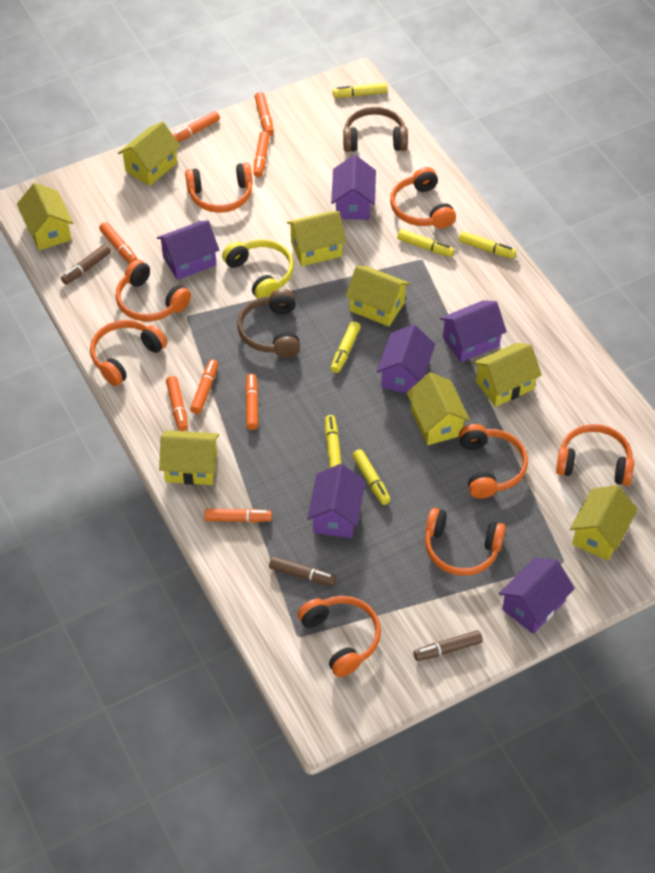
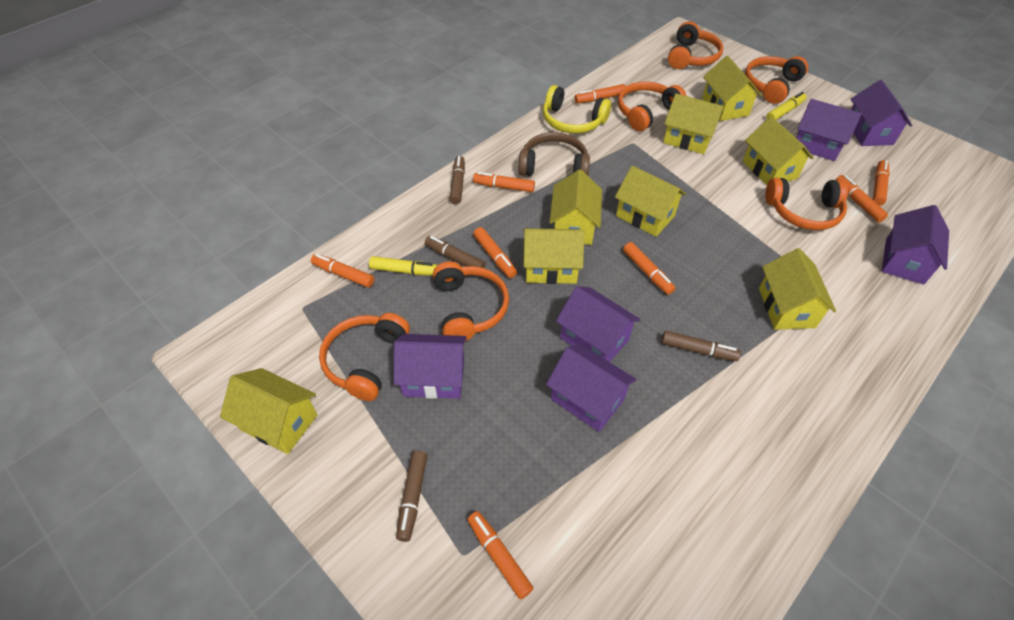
brown headphones: 2 -> 1
brown marker: 3 -> 4
orange headphones: 8 -> 6
yellow marker: 6 -> 2

